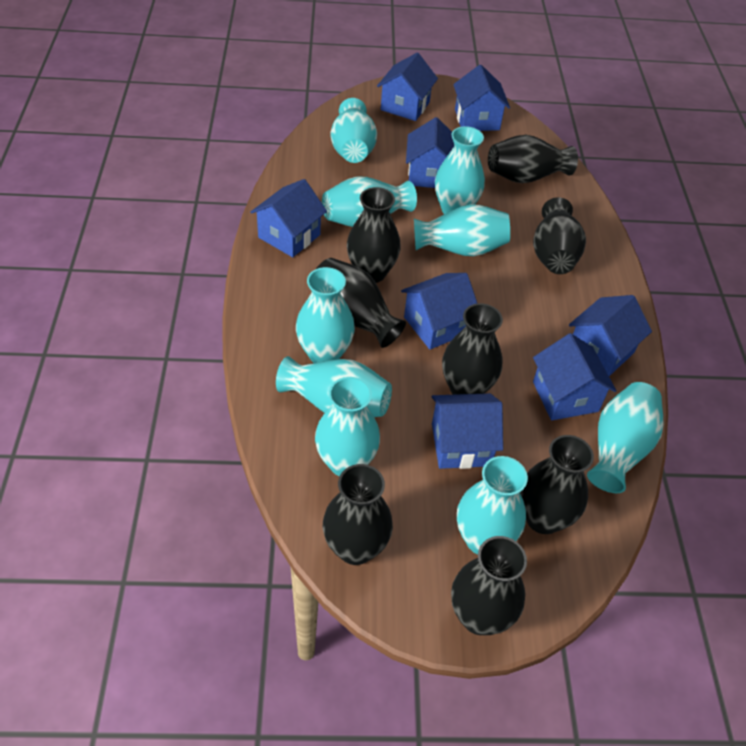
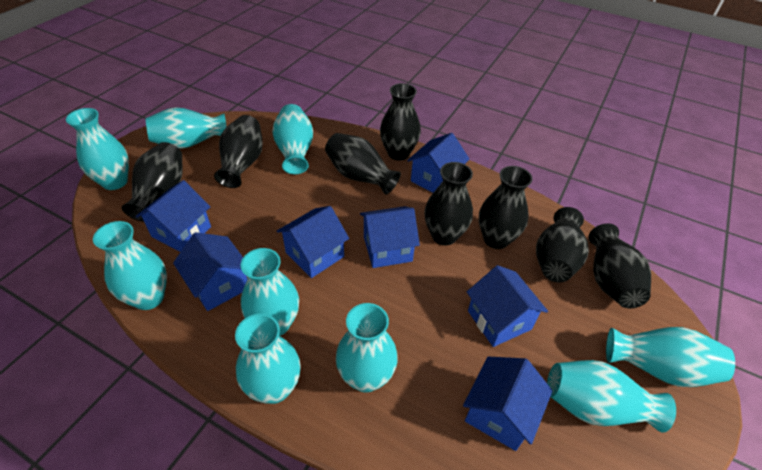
blue house: 8 -> 7

